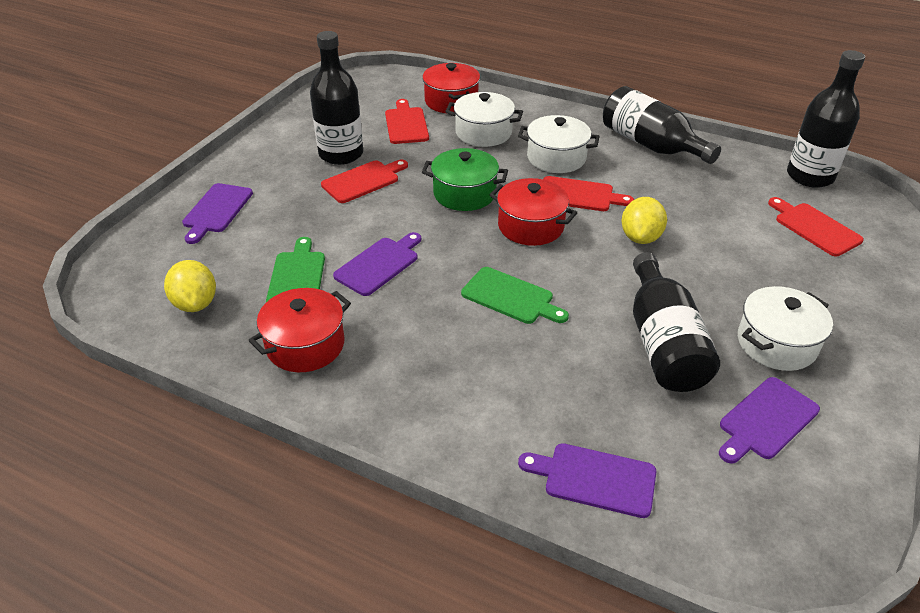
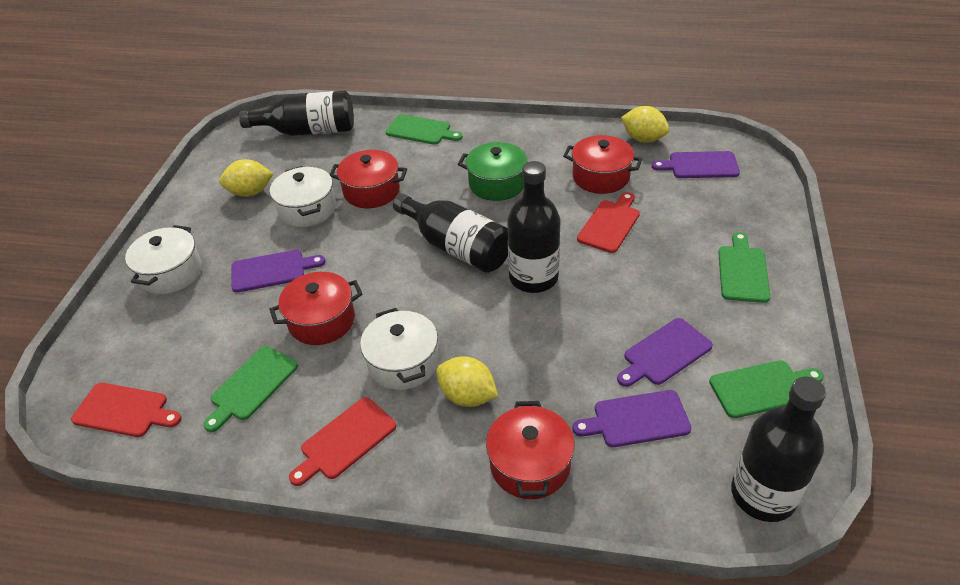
green cutting board: 2 -> 4
red cutting board: 4 -> 3
red pot: 3 -> 4
yellow lemon: 2 -> 3

